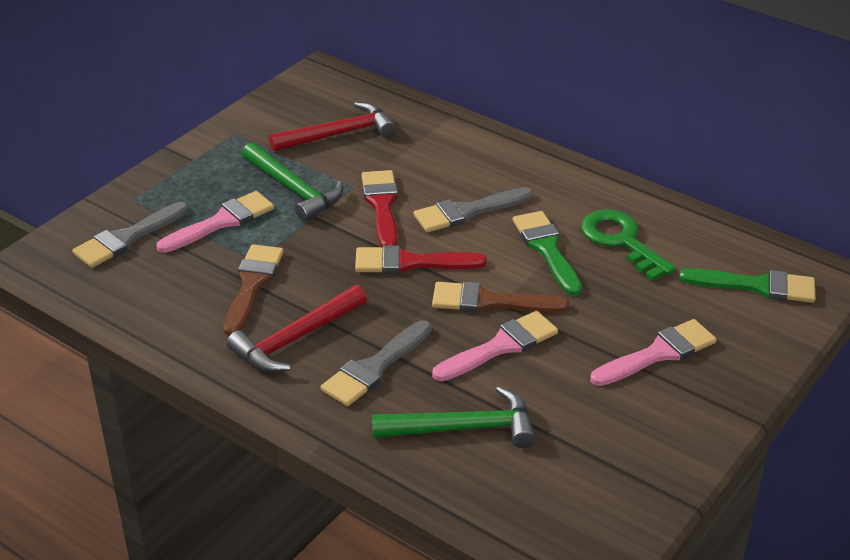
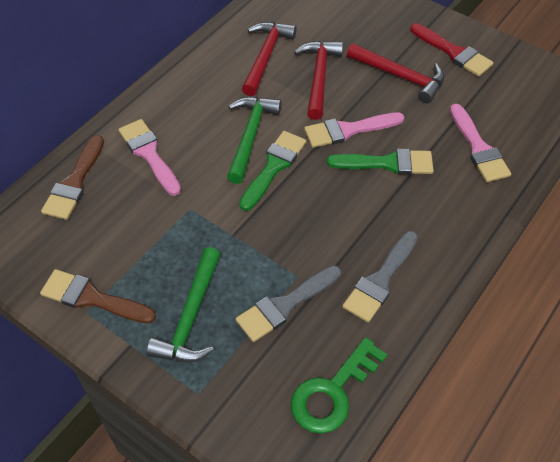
grey brush: 3 -> 2
red brush: 2 -> 1
red hammer: 2 -> 3

